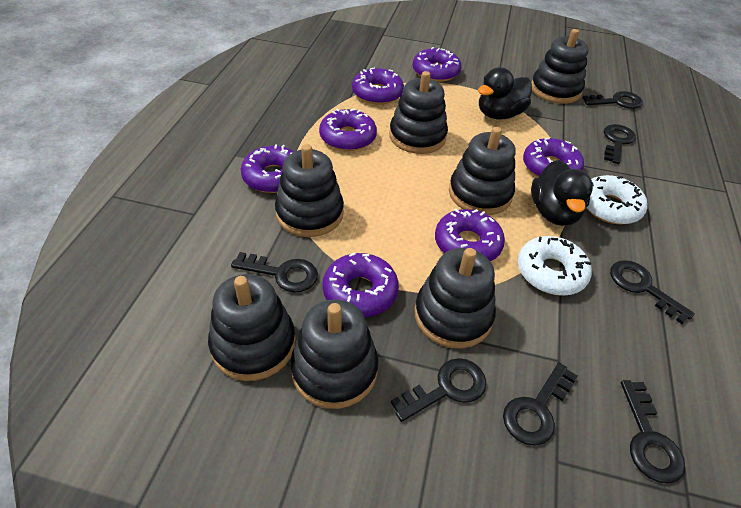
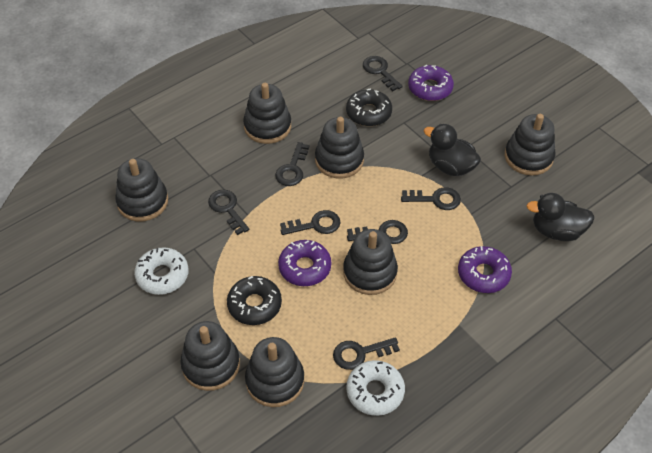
black donut: 0 -> 2
purple donut: 7 -> 3

